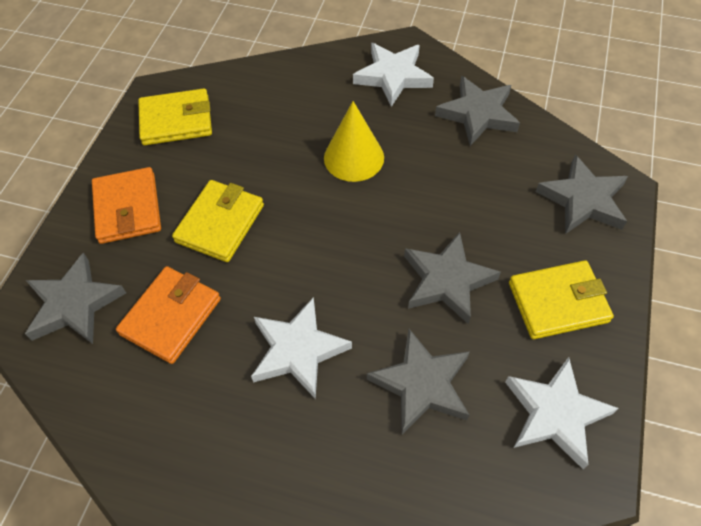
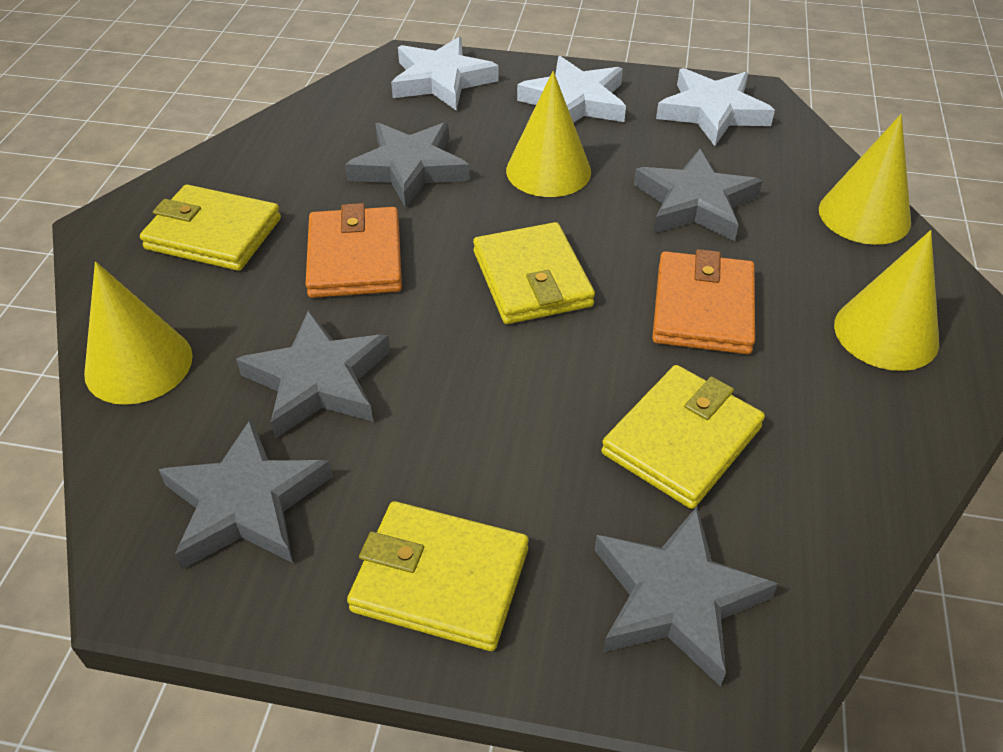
yellow cone: 1 -> 4
yellow wallet: 3 -> 4

